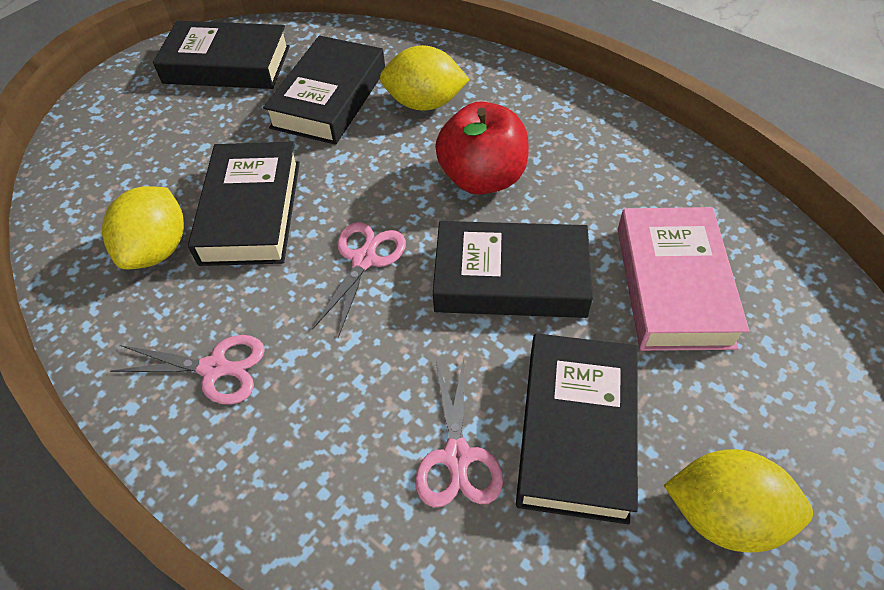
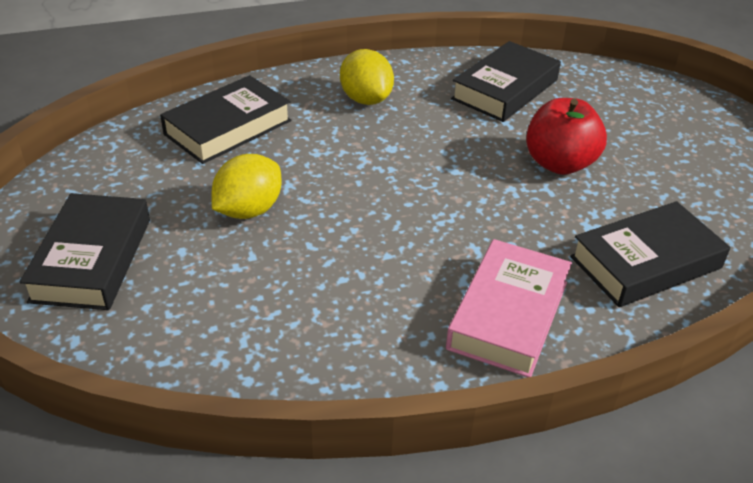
black book: 5 -> 4
pink scissors: 3 -> 0
yellow lemon: 3 -> 2

